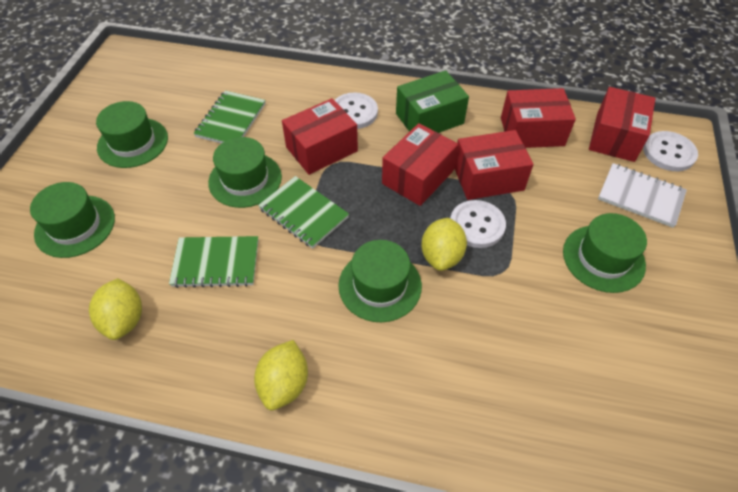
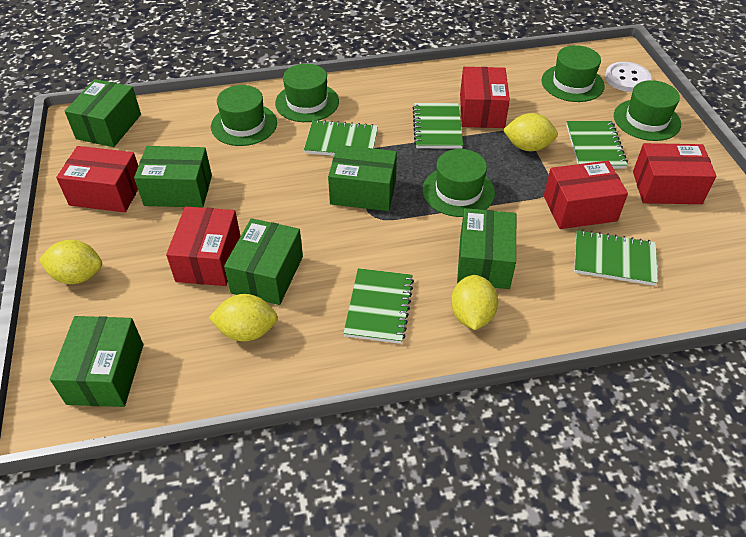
green box: 1 -> 6
green notebook: 3 -> 5
white button: 3 -> 1
white notebook: 1 -> 0
yellow lemon: 3 -> 4

